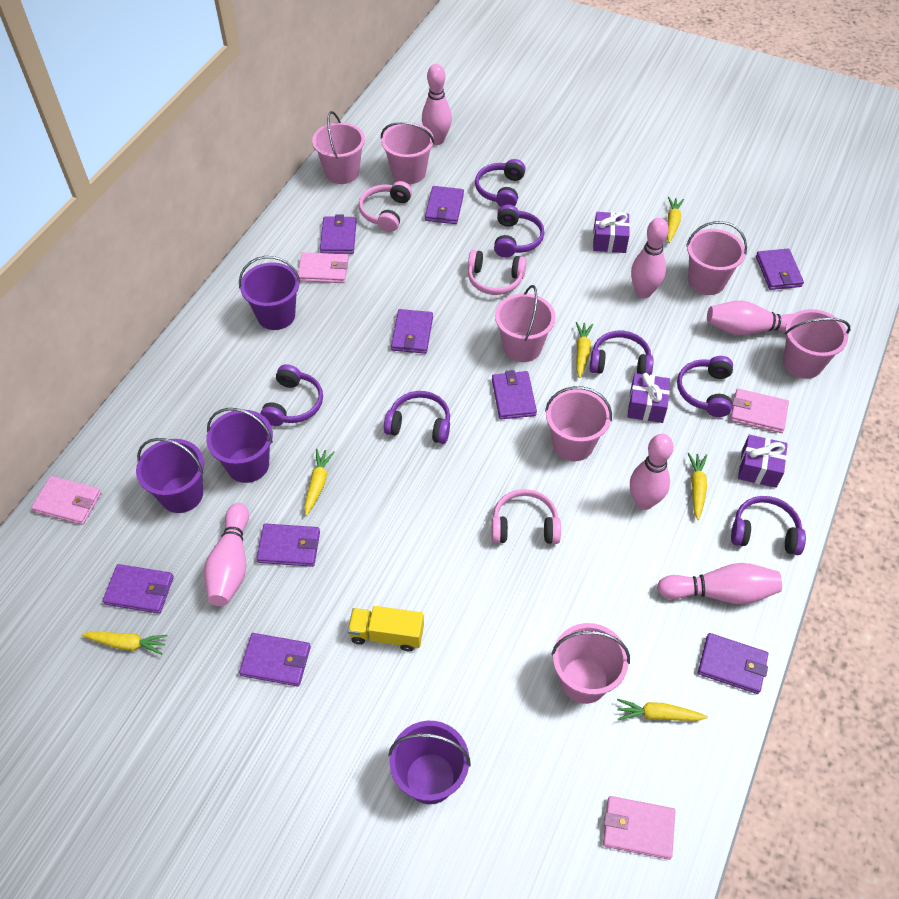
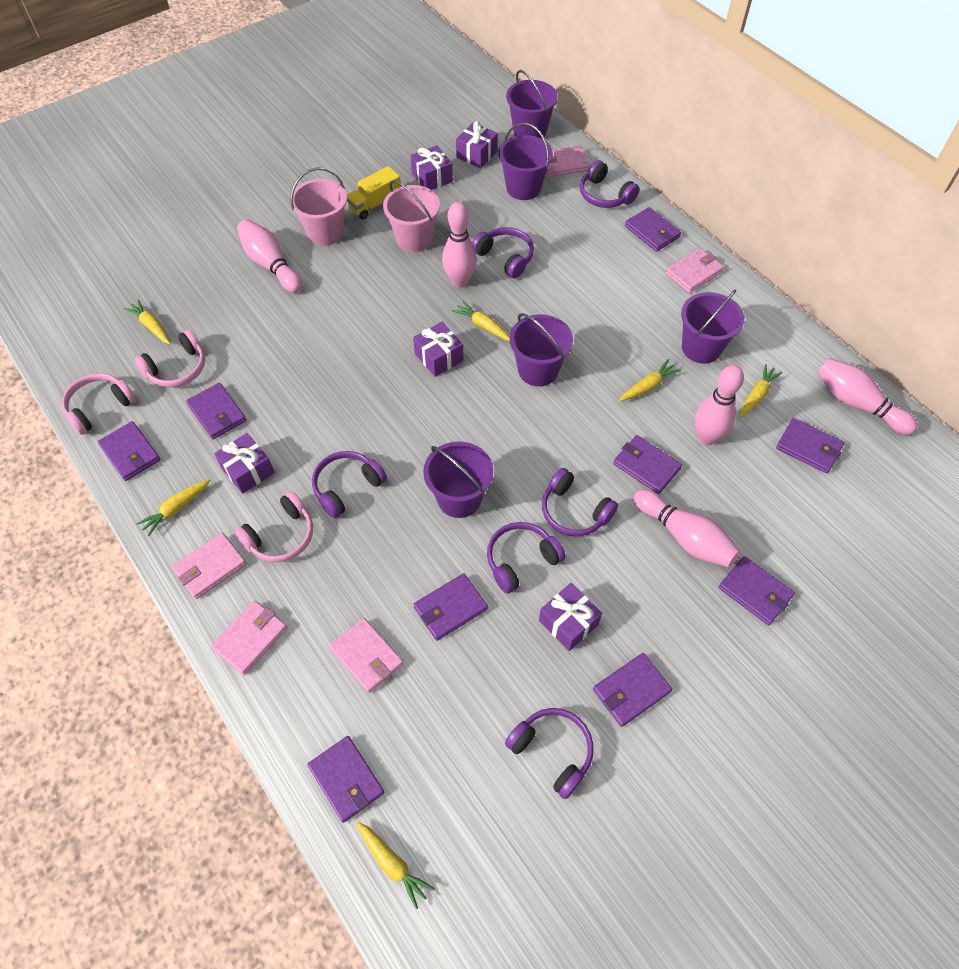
pink bowling pin: 6 -> 5
pink bucket: 7 -> 2
pink wallet: 4 -> 5
purple bucket: 4 -> 5
purple gift: 3 -> 5
purple headphones: 7 -> 6

